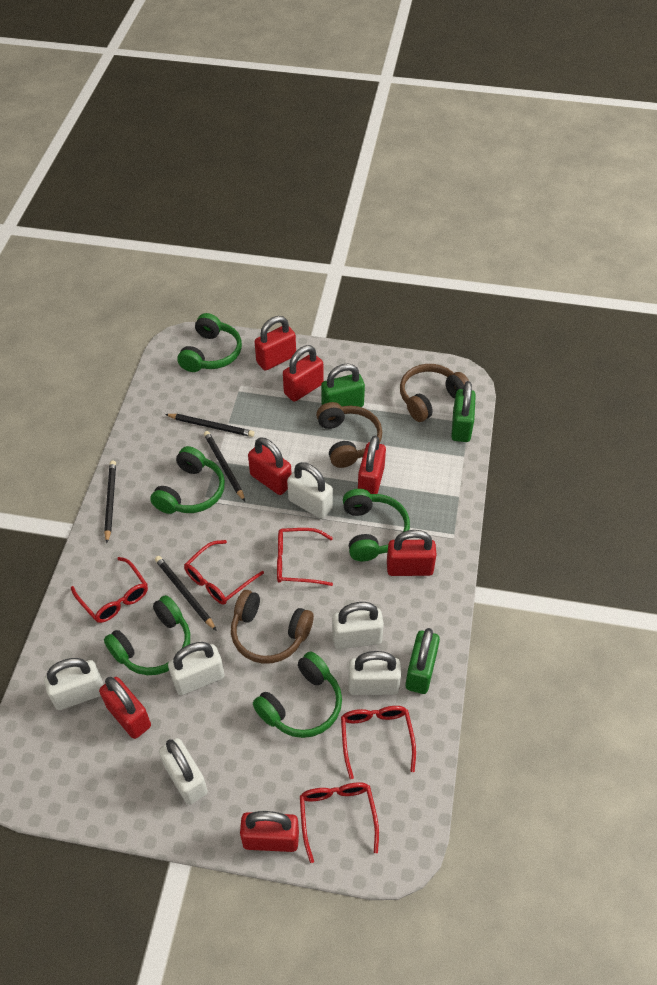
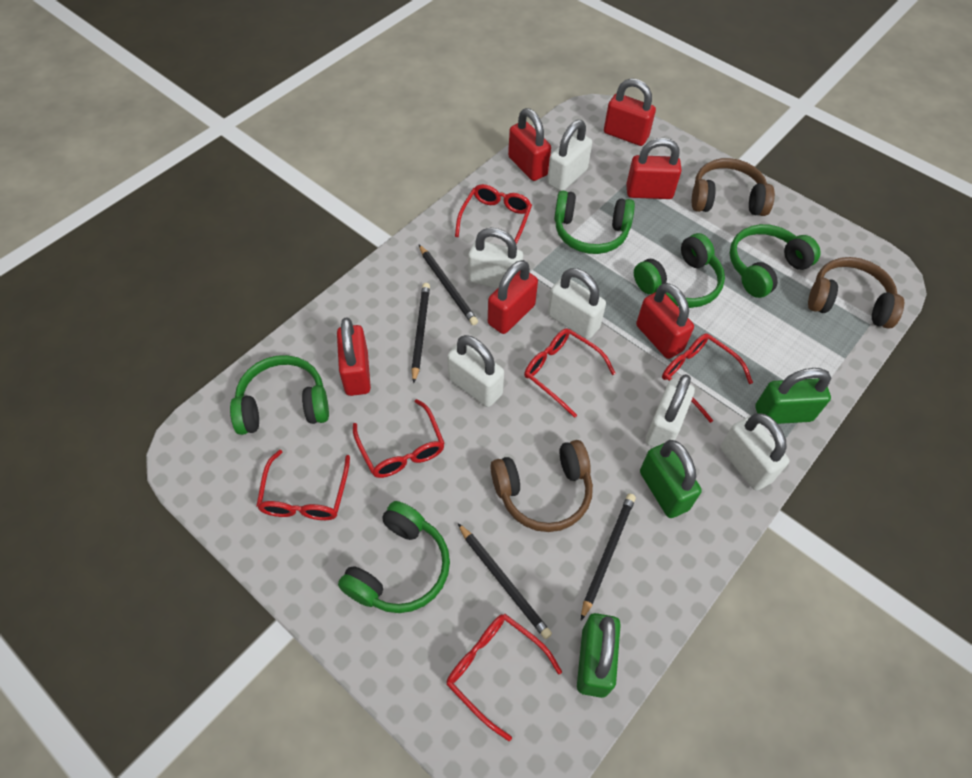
red glasses: 5 -> 6
red padlock: 7 -> 6

